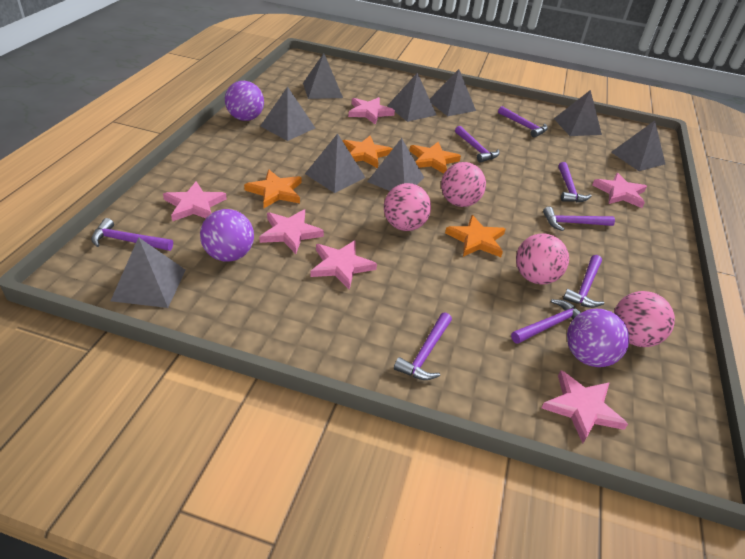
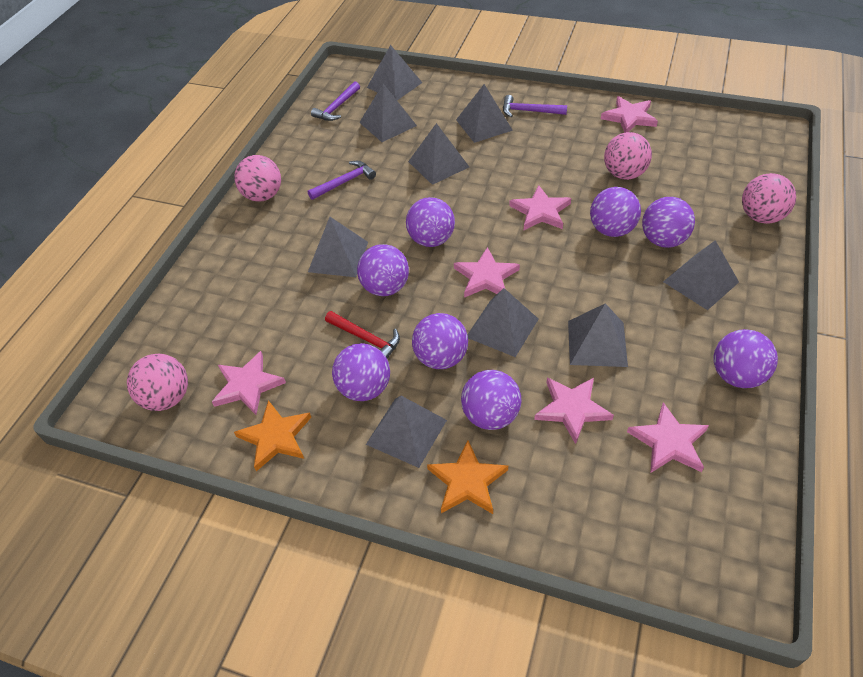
orange star: 4 -> 2
purple ball: 3 -> 8
purple hammer: 8 -> 3
red hammer: 0 -> 1

